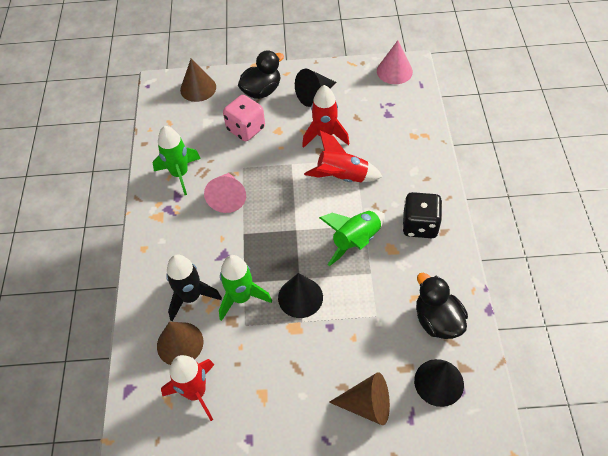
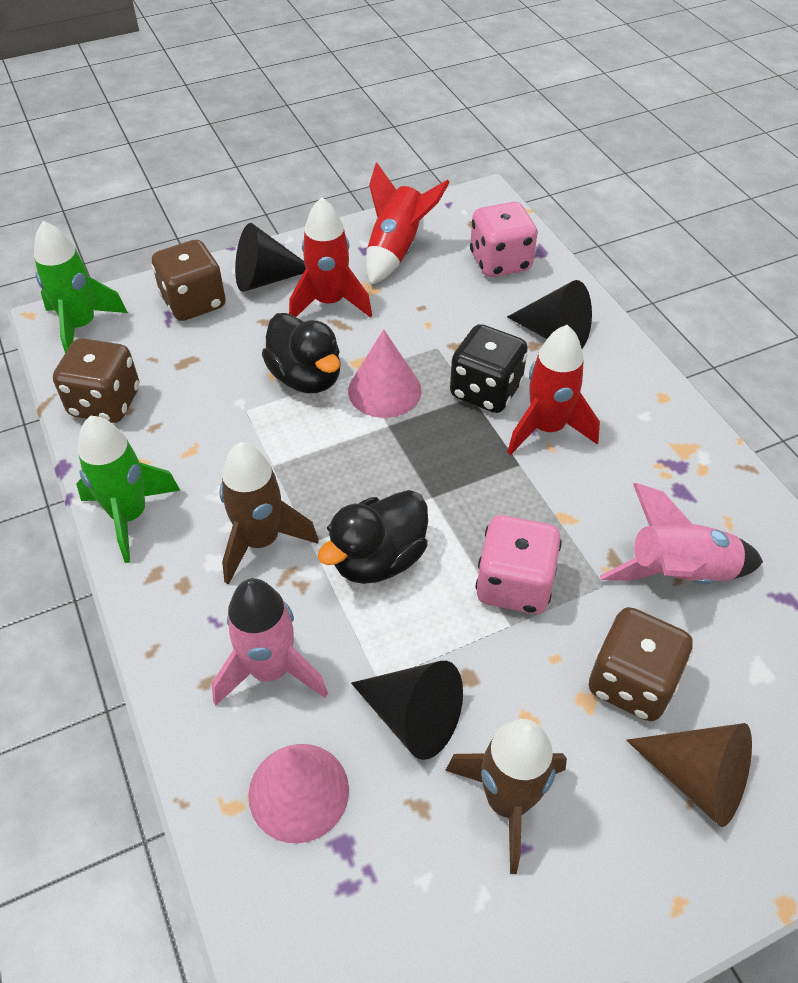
black rocket: 1 -> 0
brown cone: 3 -> 1
brown dice: 0 -> 3
brown rocket: 0 -> 2
green rocket: 3 -> 2
pink dice: 1 -> 2
pink rocket: 0 -> 2

